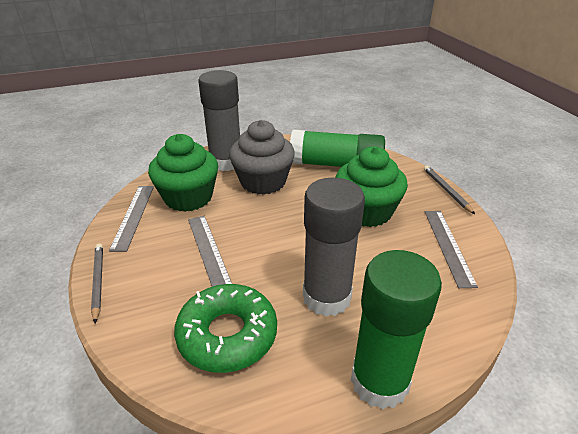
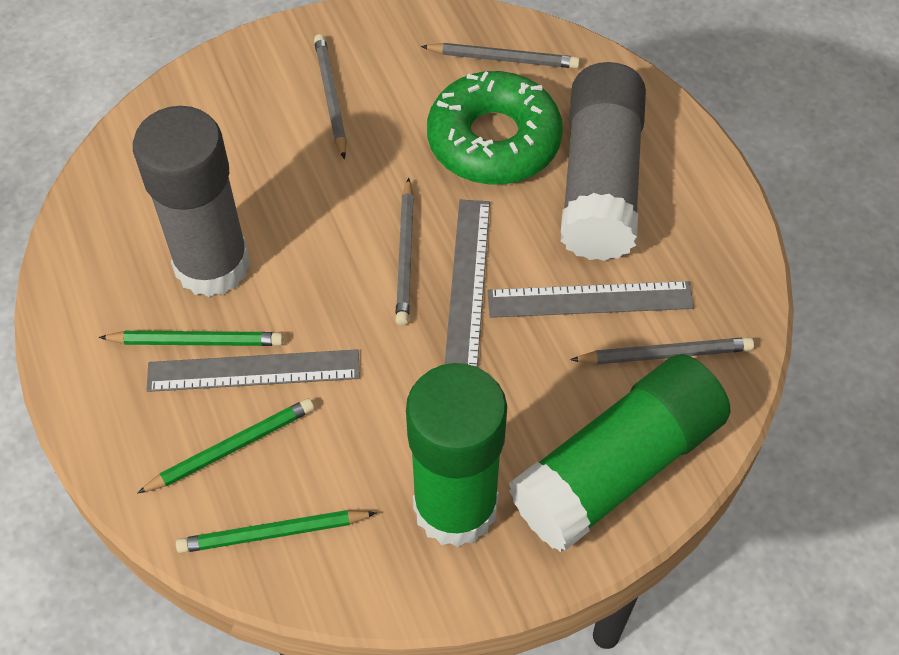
green cupcake: 2 -> 0
green pencil: 0 -> 3
grey cupcake: 1 -> 0
grey pencil: 2 -> 4

